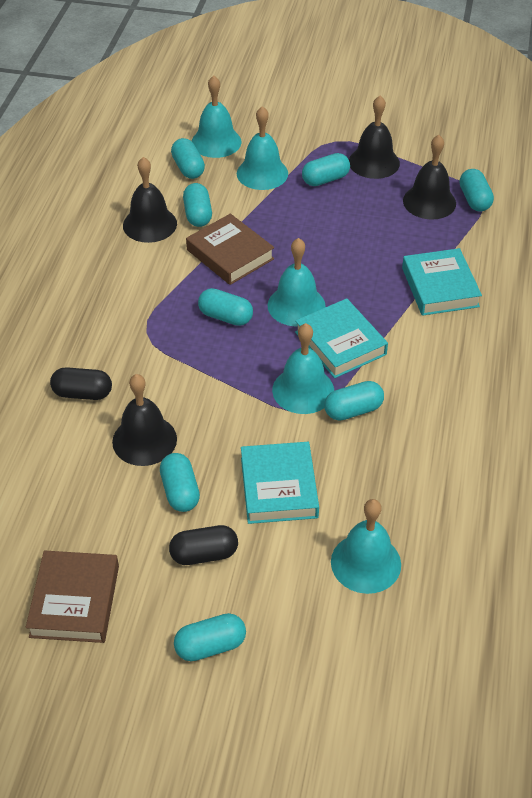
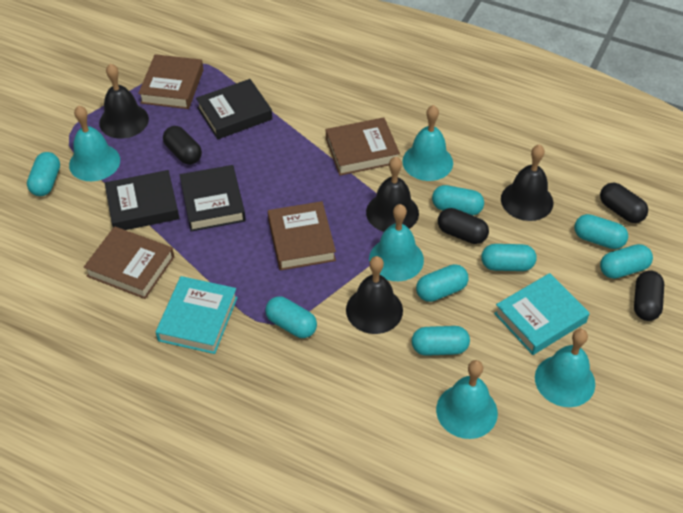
black book: 0 -> 3
black capsule: 2 -> 4
brown book: 2 -> 4
turquoise book: 3 -> 2

